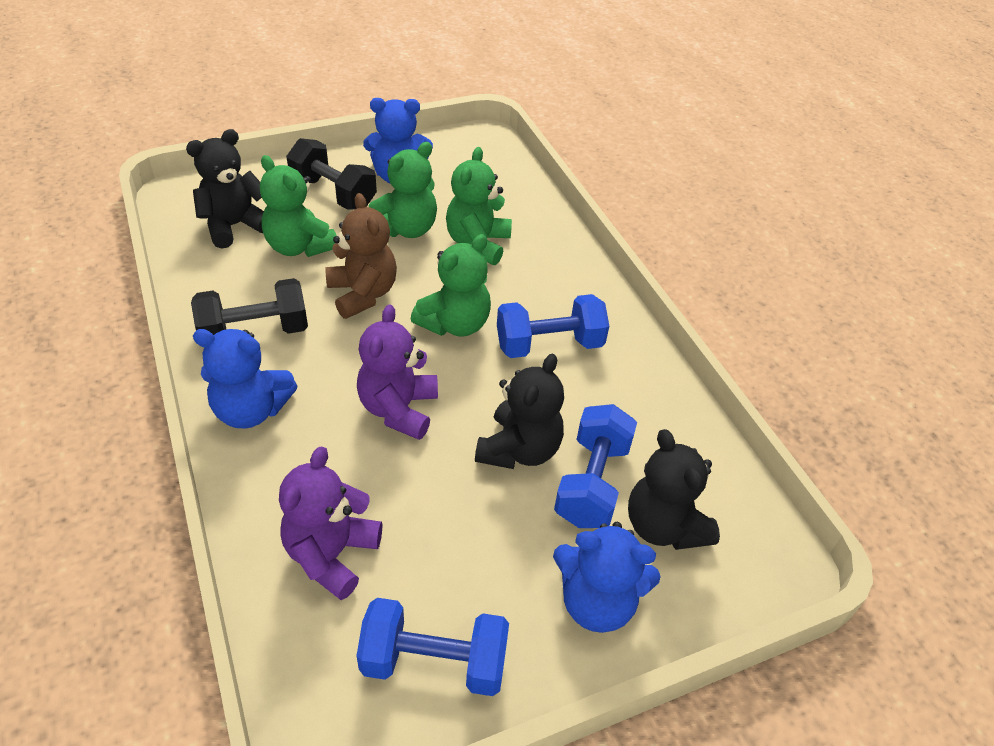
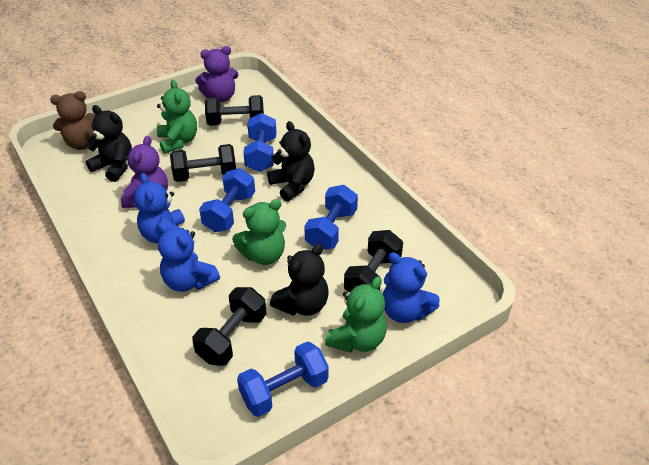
black dumbbell: 2 -> 4
blue dumbbell: 3 -> 4
green teddy bear: 4 -> 3

